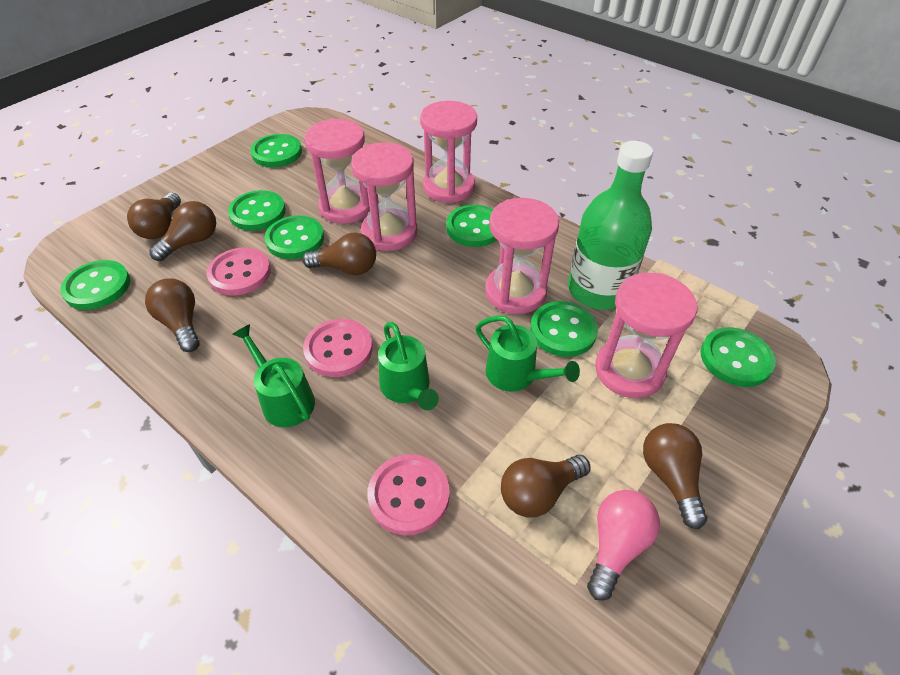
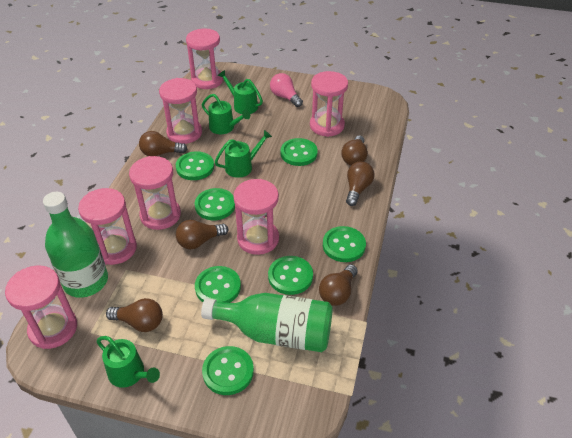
green bottle: 1 -> 2
green watering can: 3 -> 4
pink button: 3 -> 0
pink hourglass: 5 -> 7

